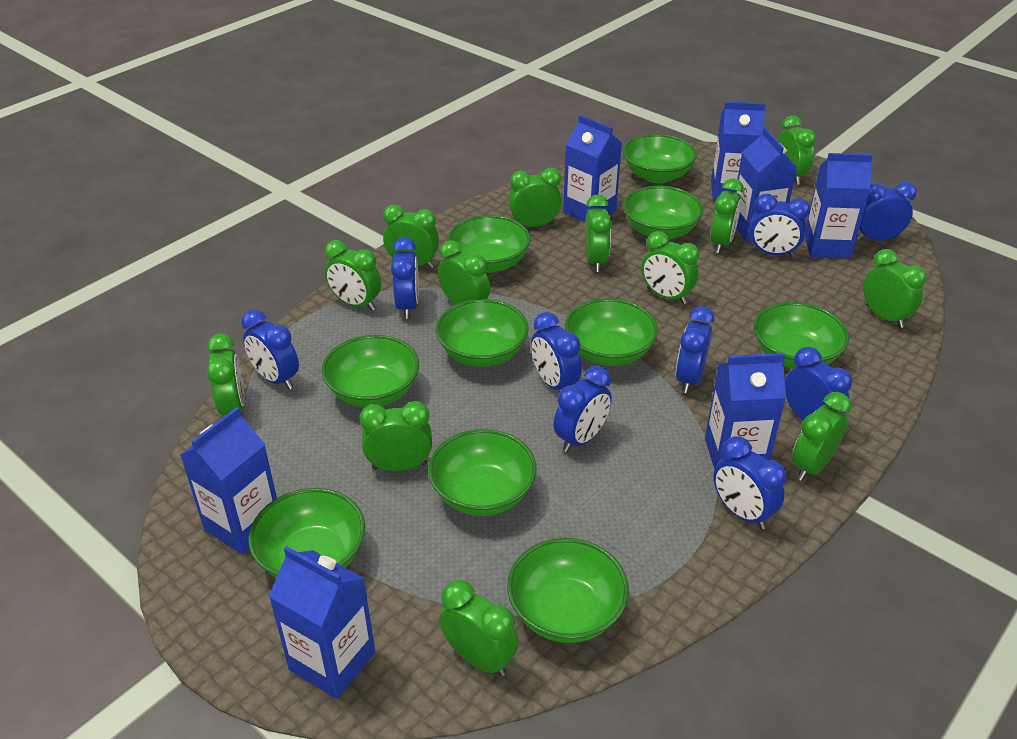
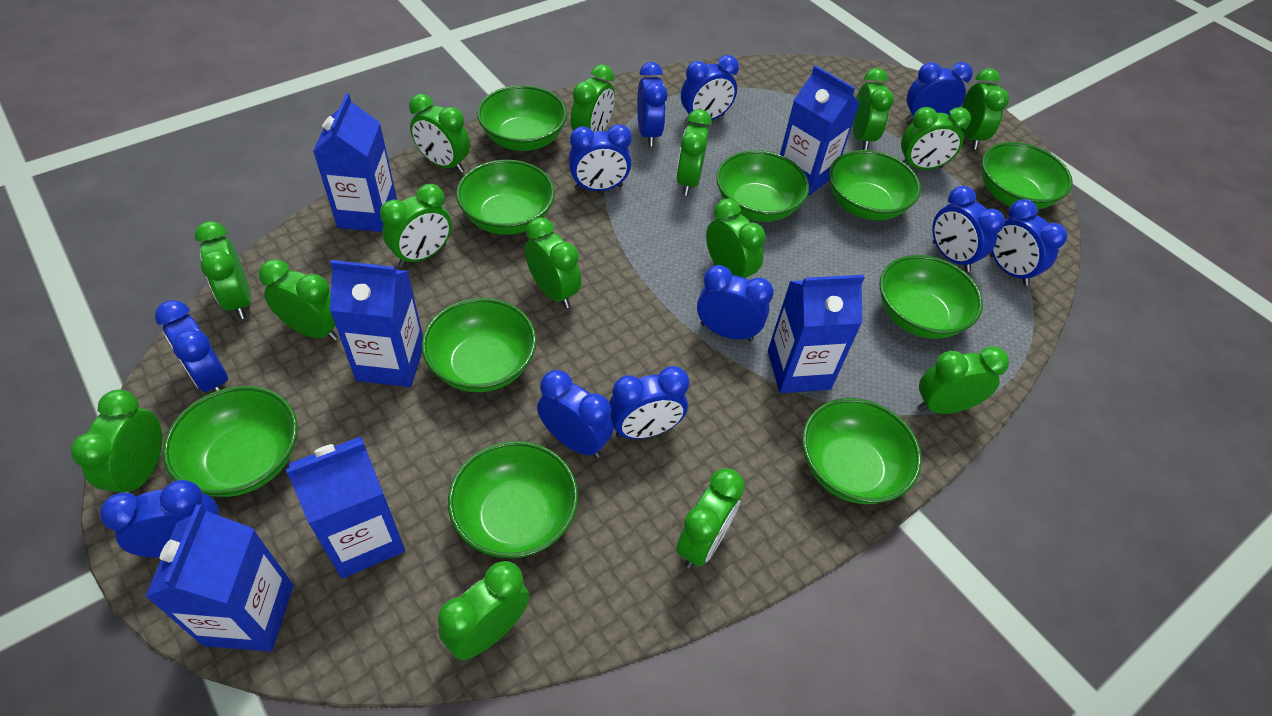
blue carton: 7 -> 6
blue clock: 9 -> 11
green clock: 13 -> 15

